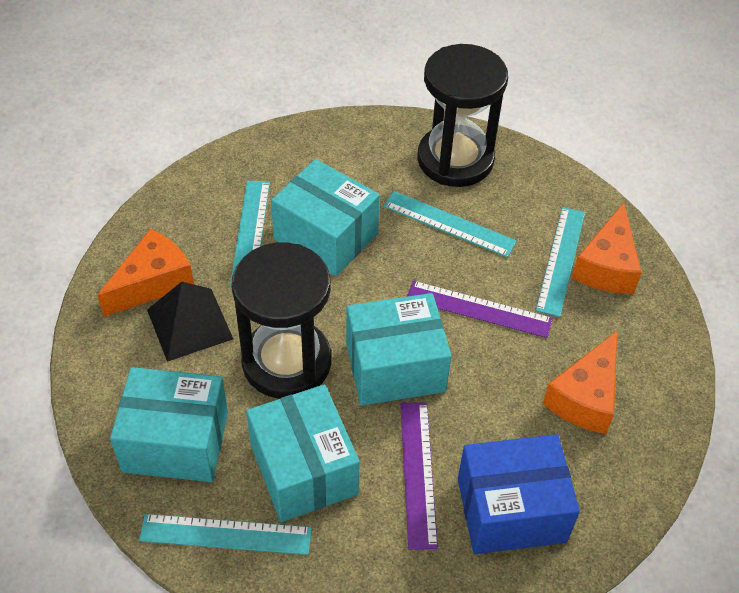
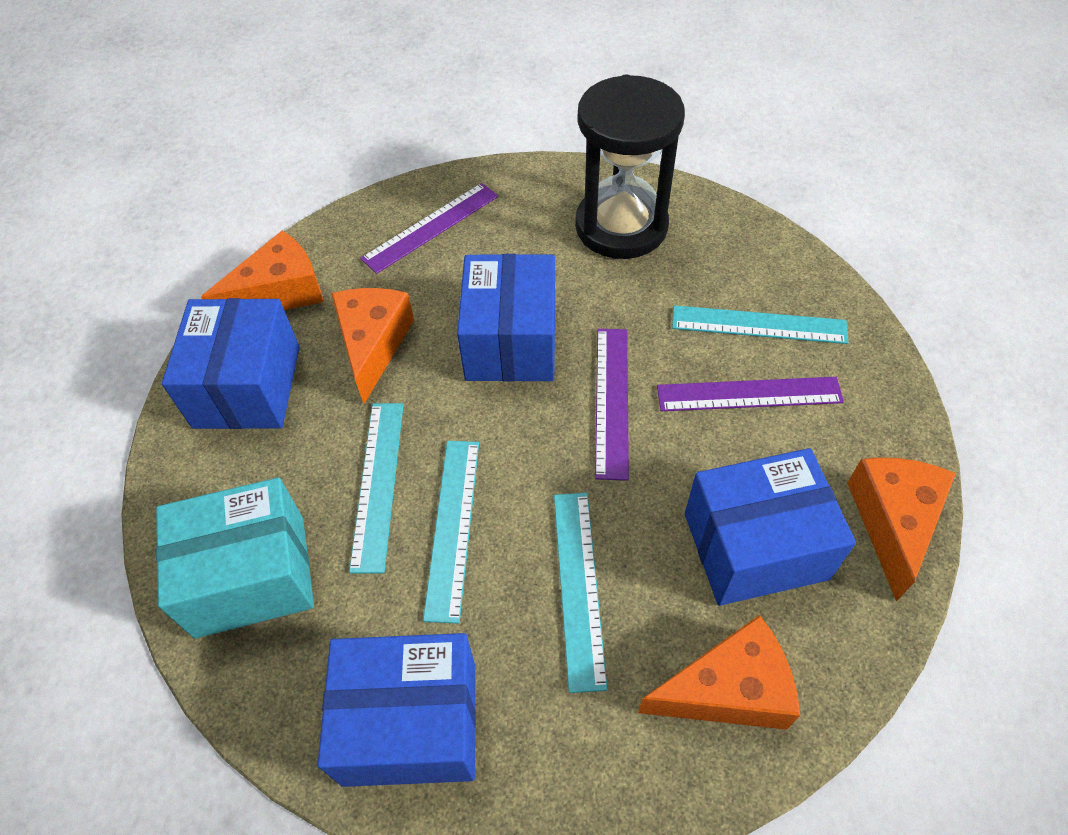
black hourglass: 2 -> 1
black pyramid: 1 -> 0
blue box: 1 -> 4
orange cheese: 3 -> 4
purple ruler: 2 -> 3
turquoise box: 4 -> 1

